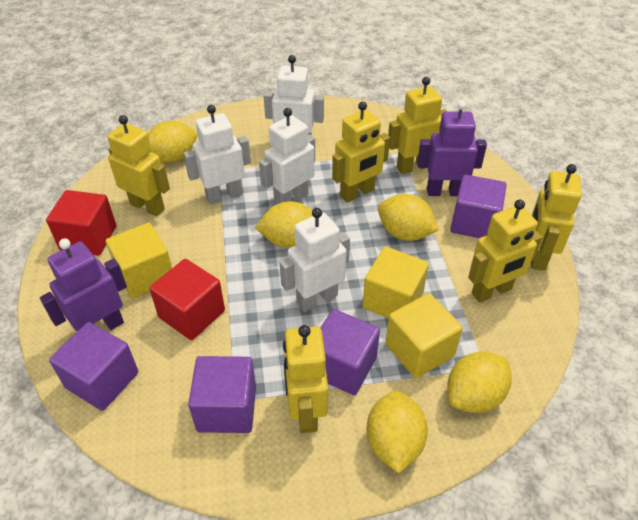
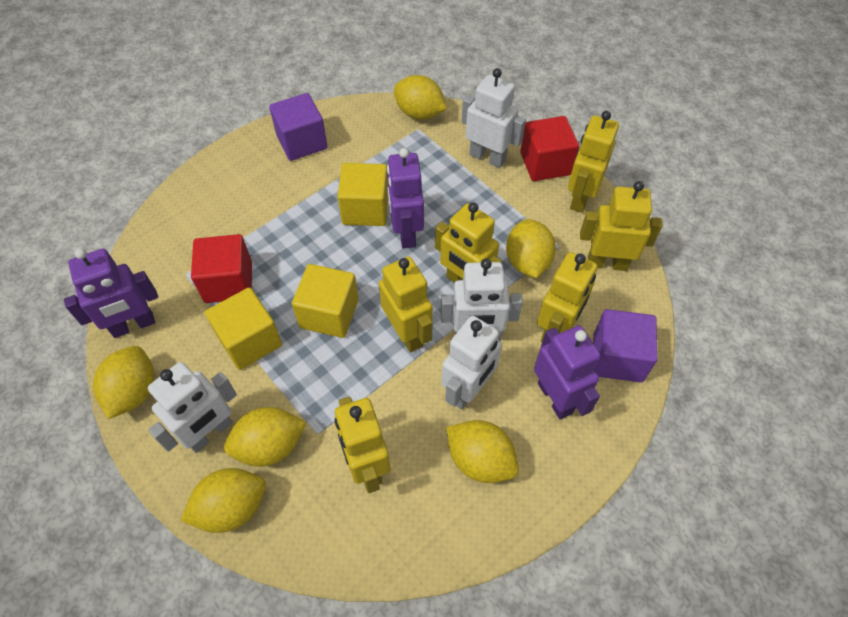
purple cube: 4 -> 2
purple robot: 2 -> 3
yellow lemon: 5 -> 6

